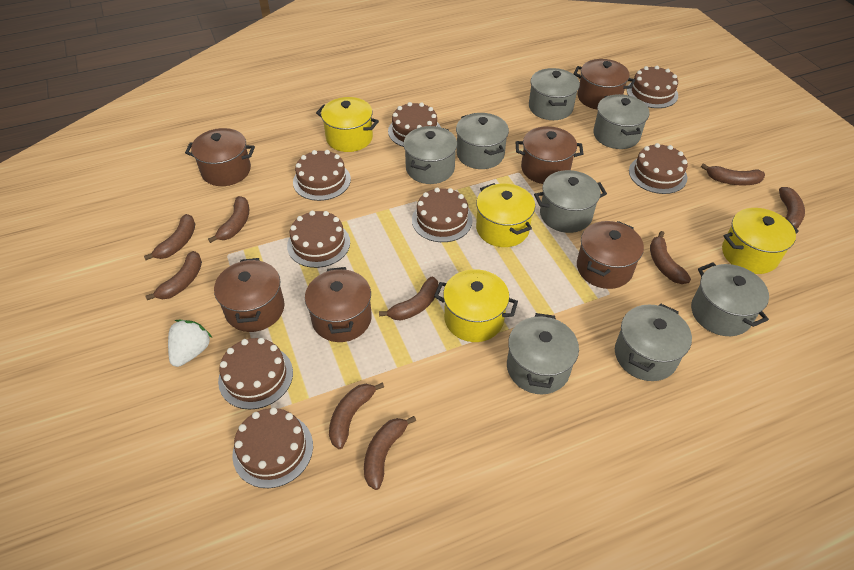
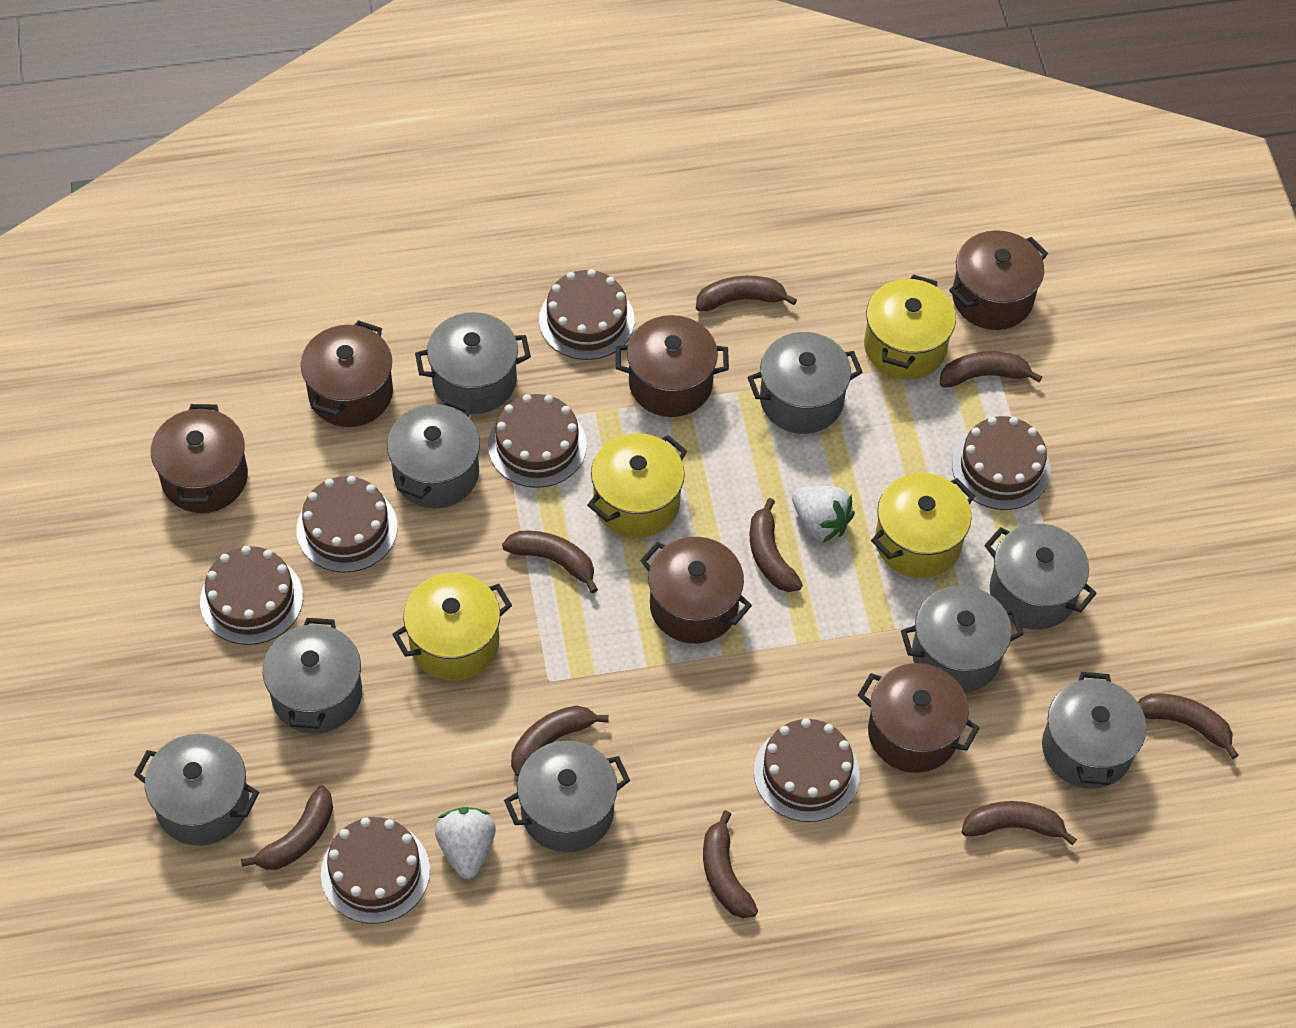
brown cake: 8 -> 7
grey pot: 8 -> 9
white strawberry: 1 -> 2

